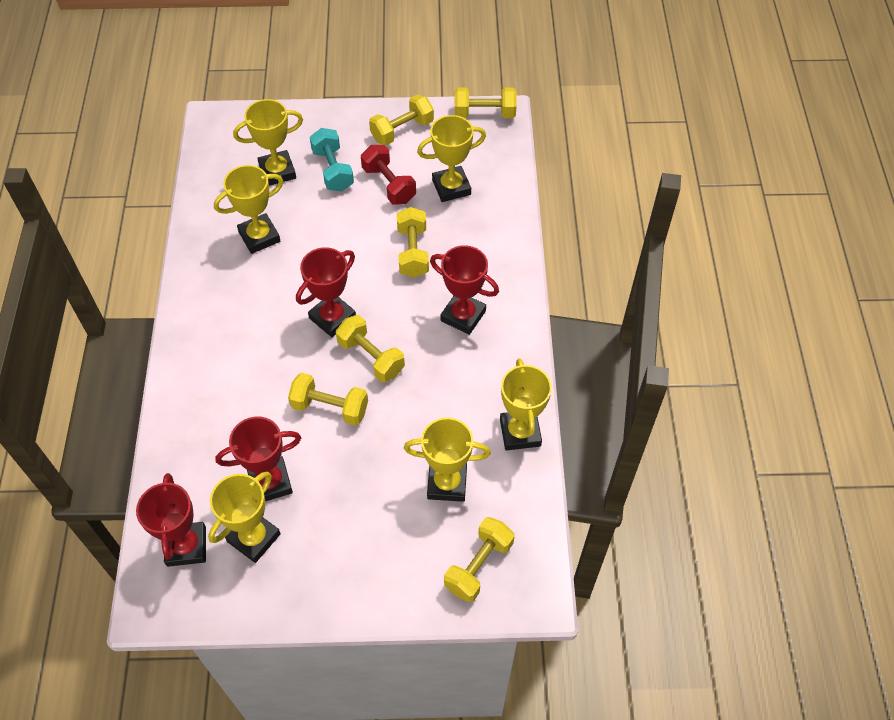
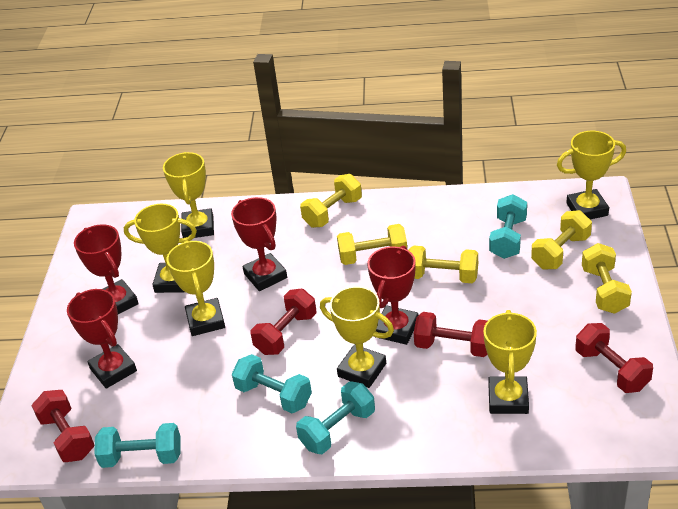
red dumbbell: 1 -> 4
turquoise dumbbell: 1 -> 4
yellow dumbbell: 6 -> 5

